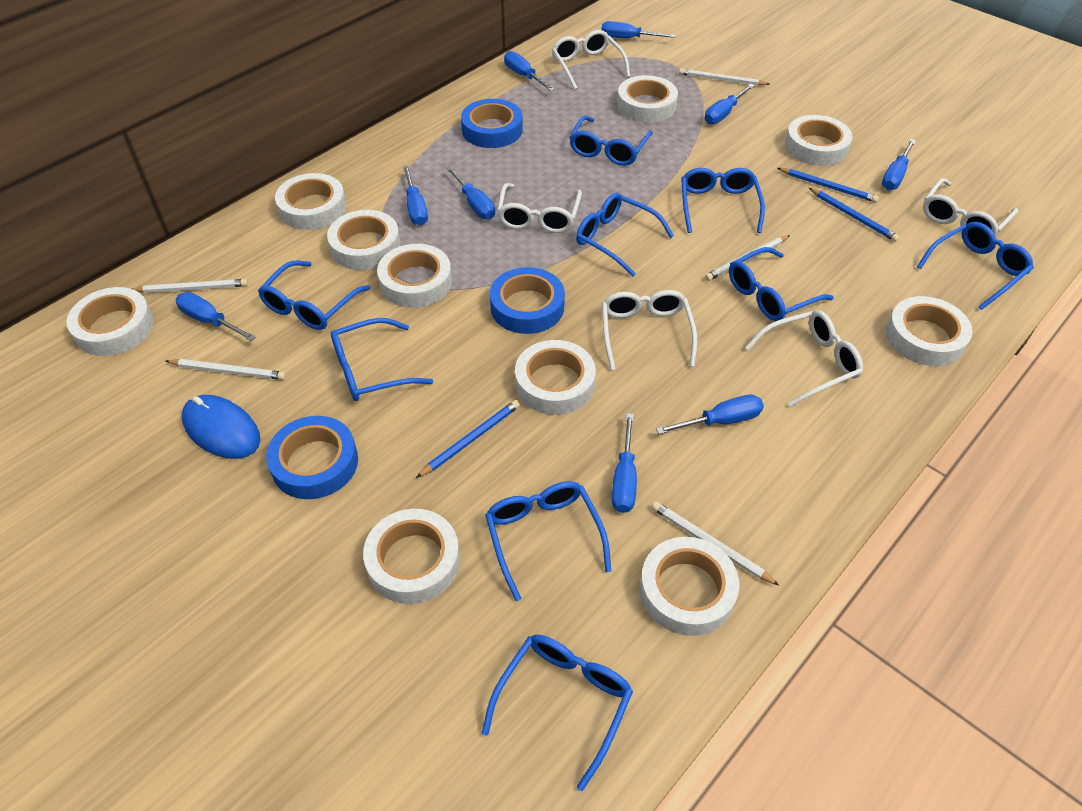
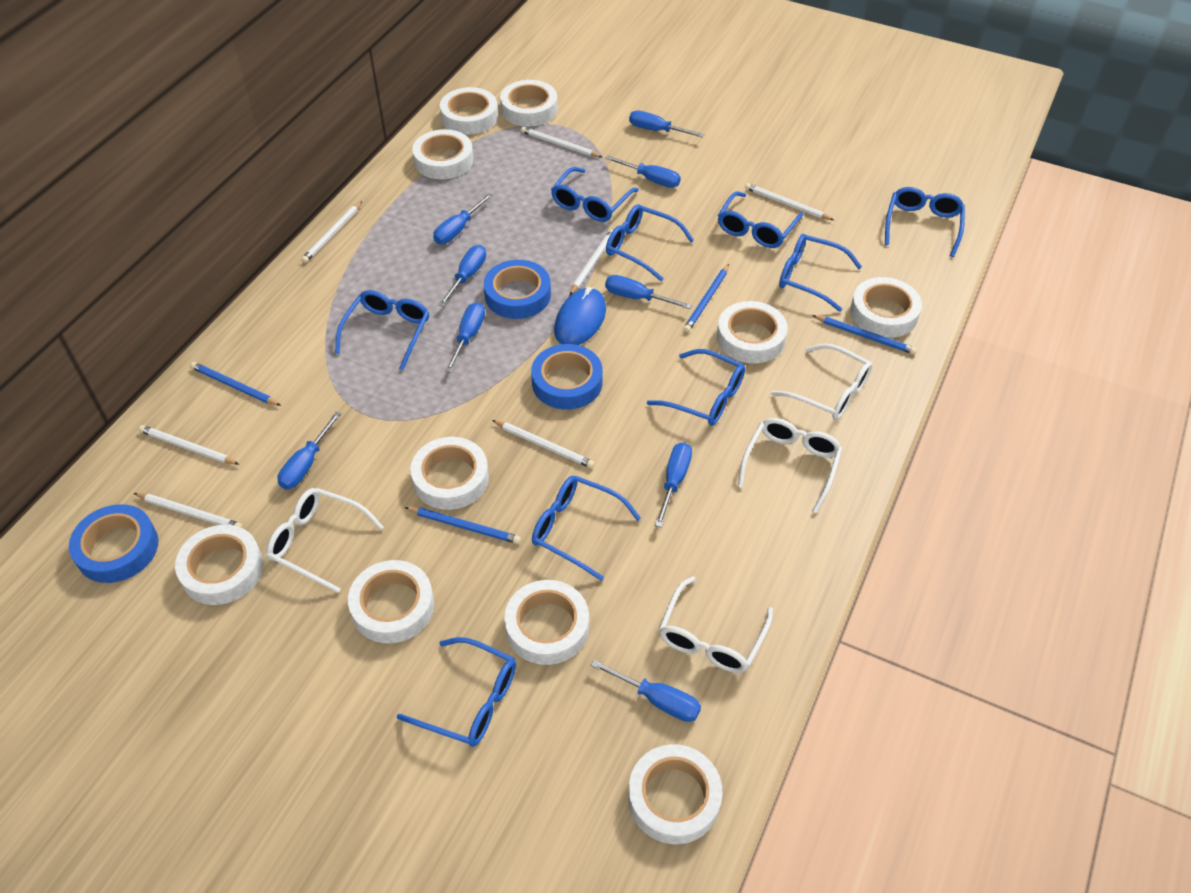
blue pencil: 3 -> 4
white glasses: 5 -> 4
white pencil: 5 -> 7

